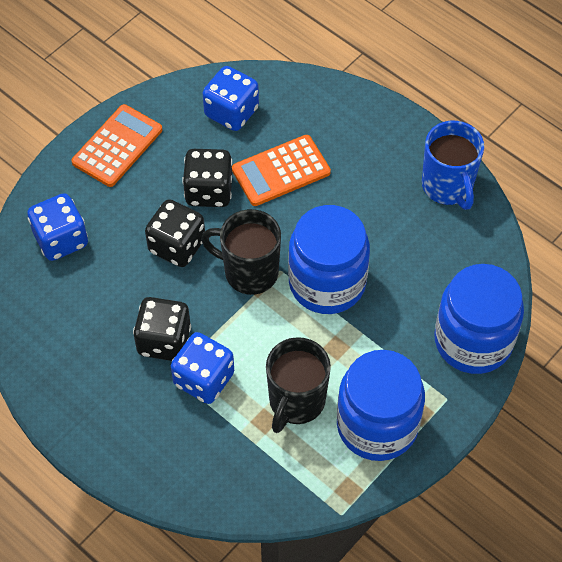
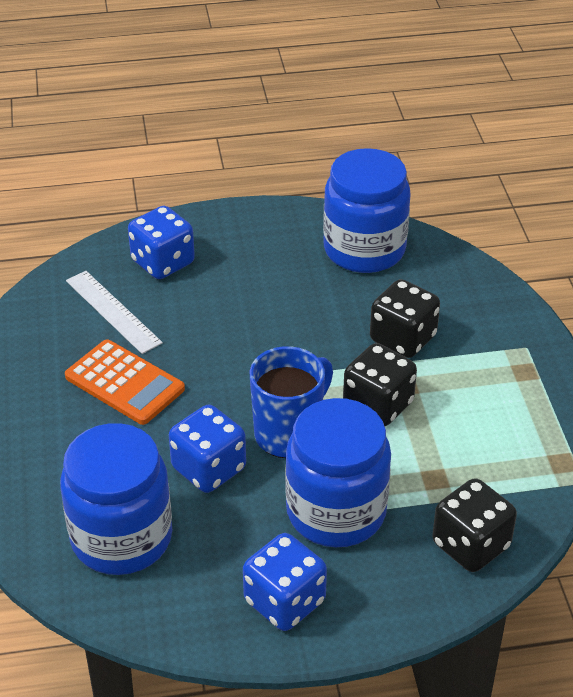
black mug: 2 -> 0
orange calculator: 2 -> 1
white ruler: 0 -> 1

